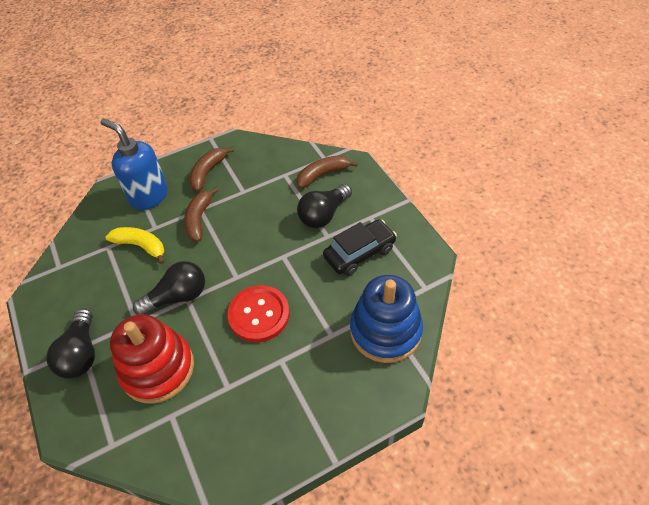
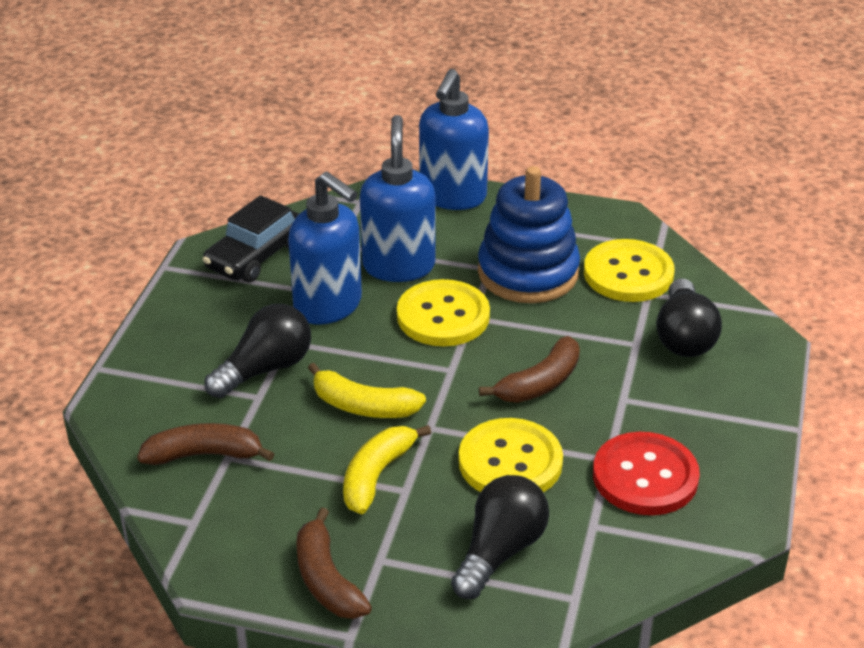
blue soap dispenser: 1 -> 3
red stacking toy: 1 -> 0
yellow banana: 1 -> 2
yellow button: 0 -> 3

